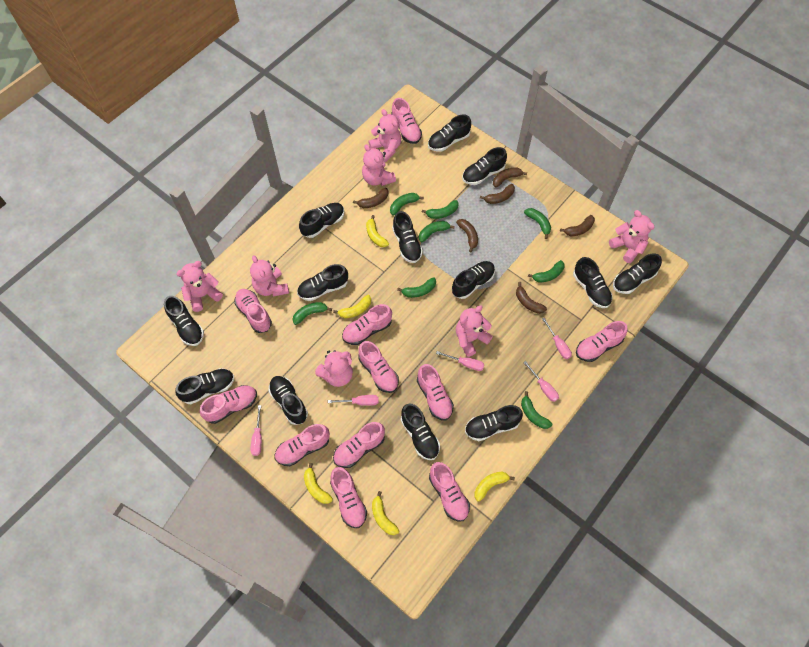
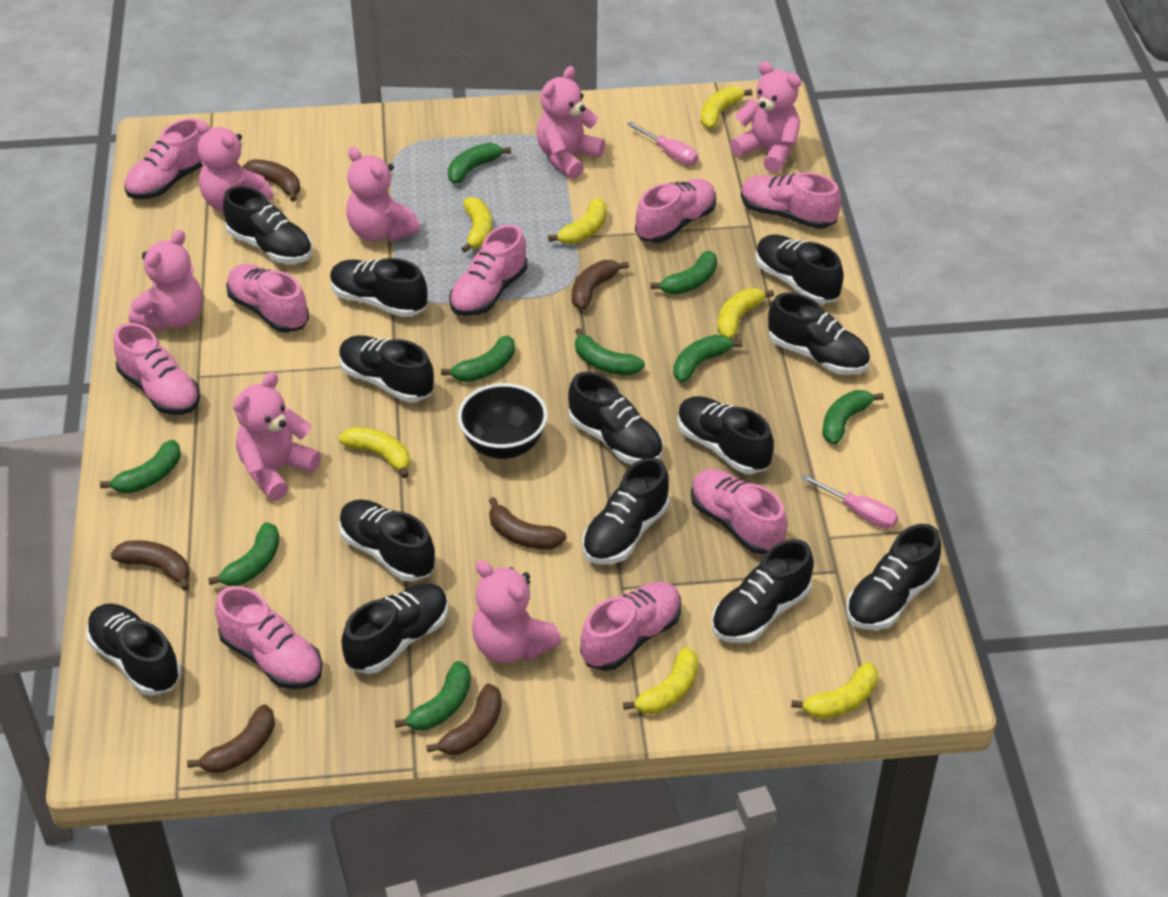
black bowl: 0 -> 1
green banana: 8 -> 9
pink screwdriver: 5 -> 2
pink shoe: 11 -> 9
yellow banana: 5 -> 7

